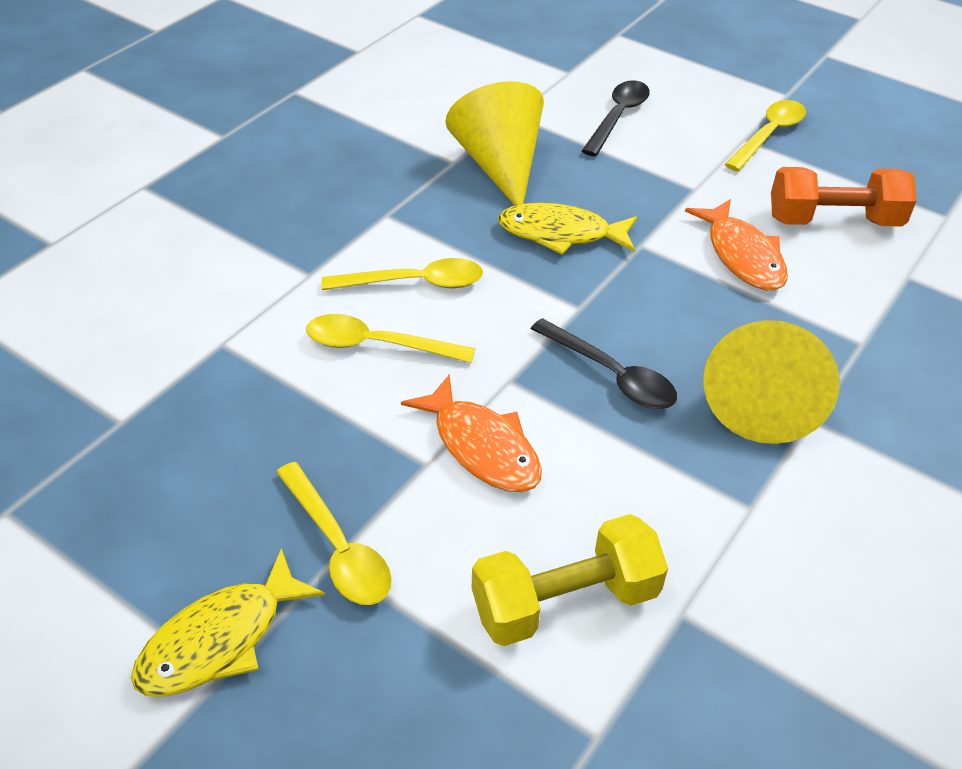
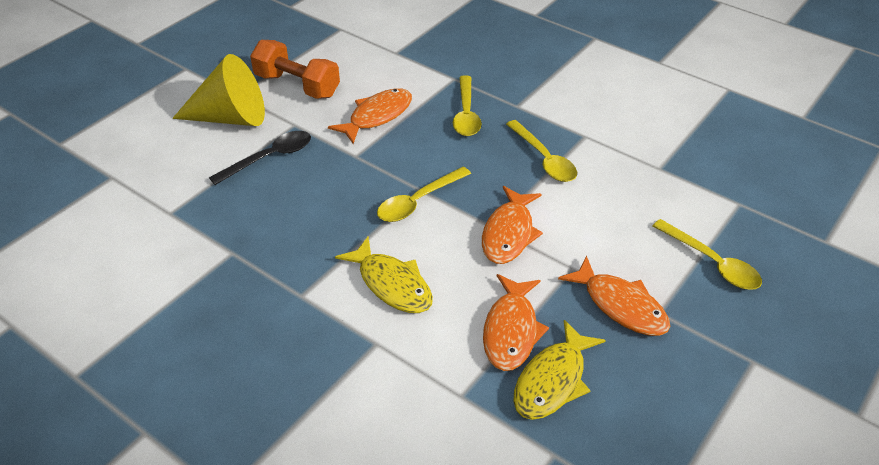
black spoon: 2 -> 1
orange fish: 2 -> 4
yellow cone: 2 -> 1
yellow dumbbell: 1 -> 0

